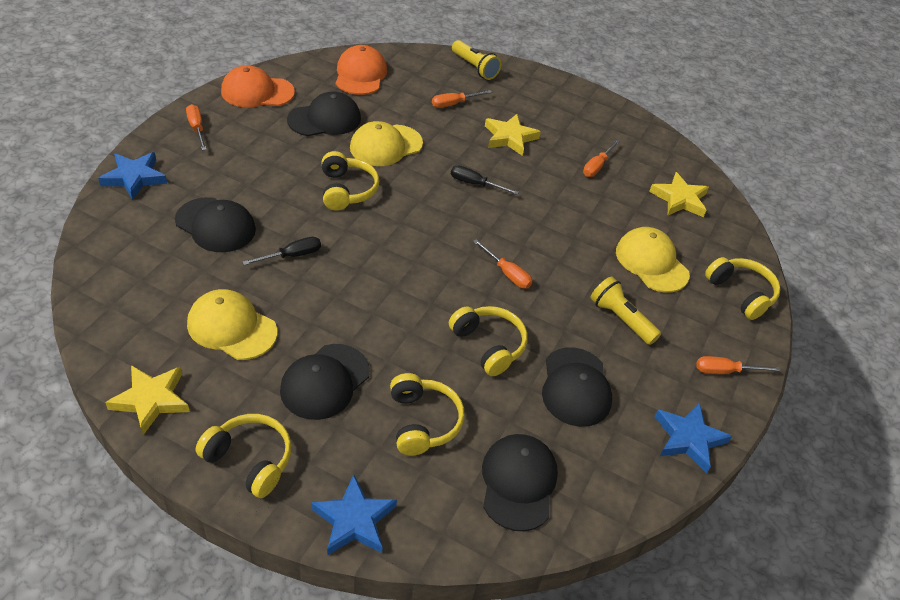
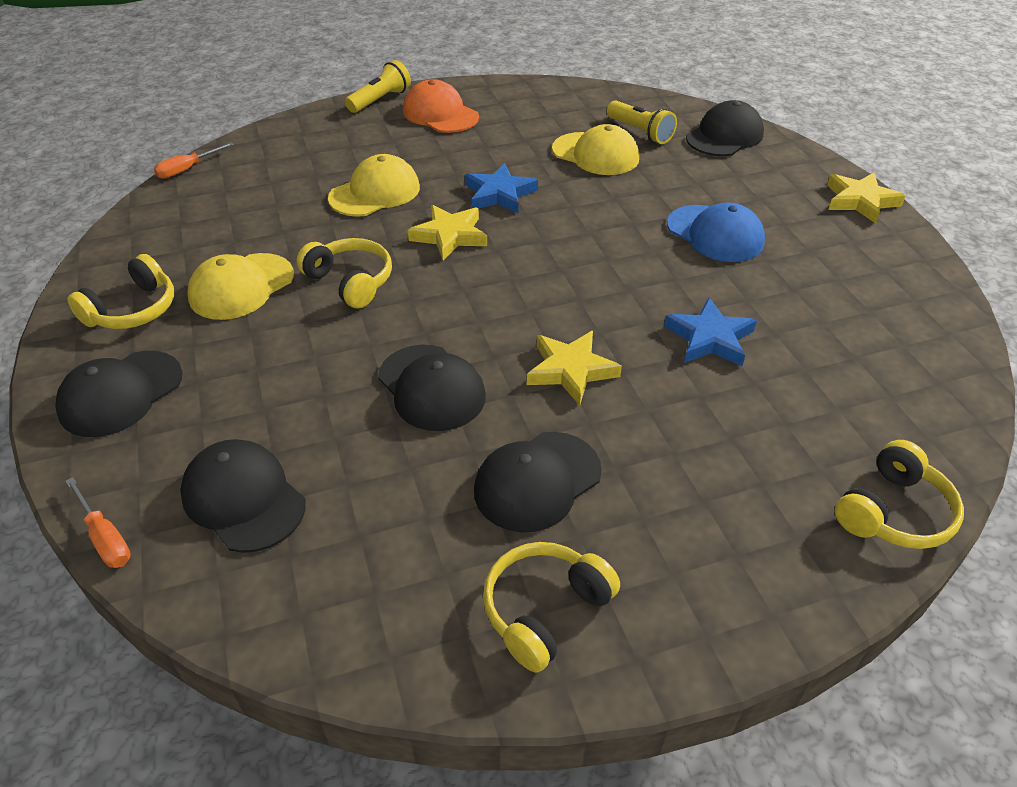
black screwdriver: 2 -> 0
blue cap: 0 -> 1
blue star: 3 -> 2
orange cap: 2 -> 1
orange screwdriver: 5 -> 2
yellow headphones: 5 -> 4

